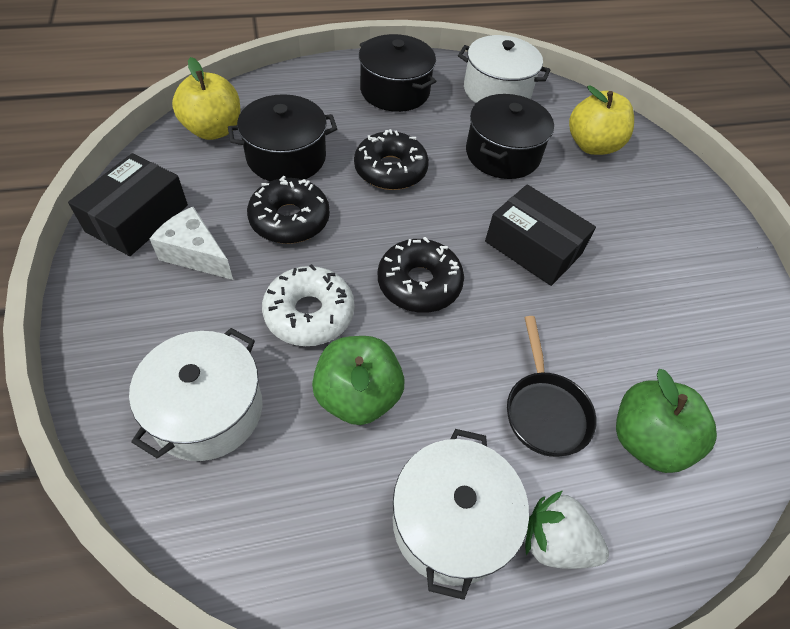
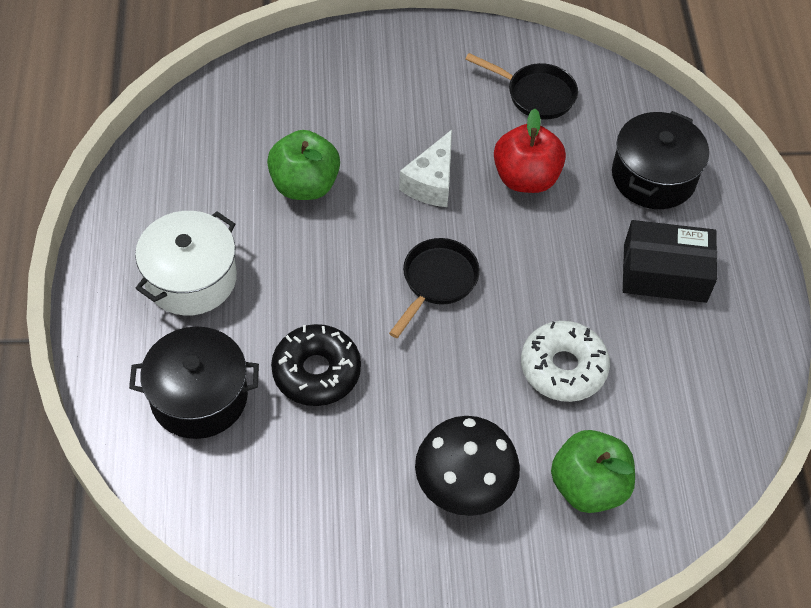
black box: 2 -> 1
black donut: 3 -> 1
black mushroom: 0 -> 1
black pan: 1 -> 2
black pot: 3 -> 2
red apple: 0 -> 1
white pot: 3 -> 1
white strawberry: 1 -> 0
yellow apple: 2 -> 0

